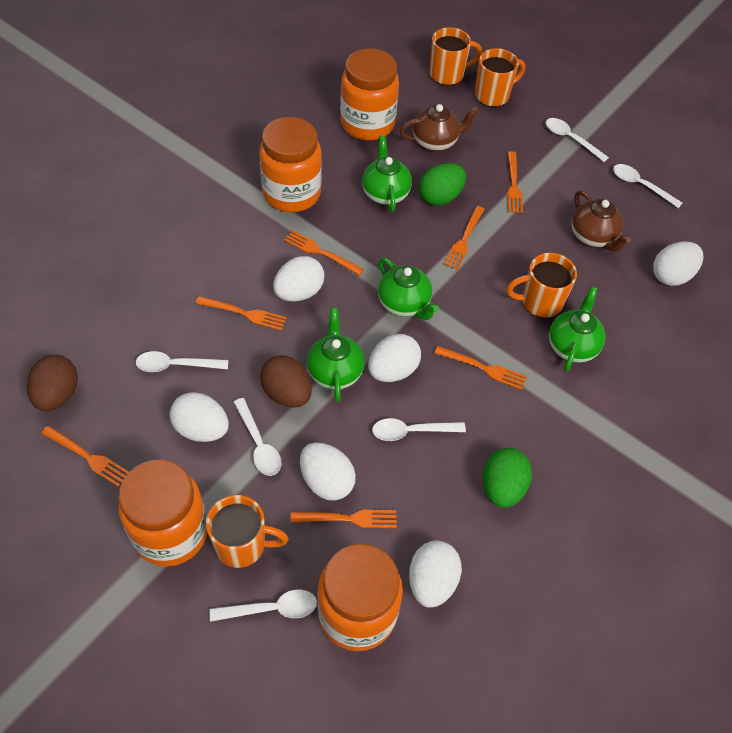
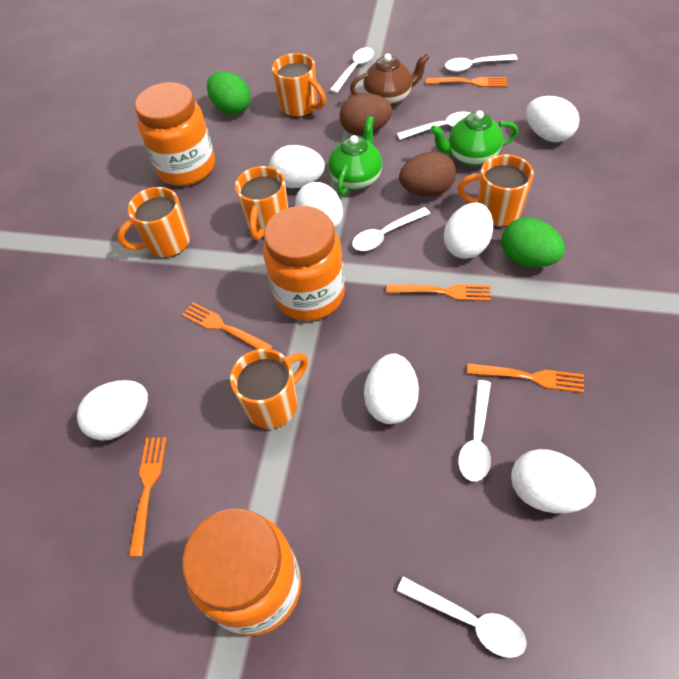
brown teapot: 2 -> 1
green teapot: 4 -> 2
orange fork: 7 -> 5
orange jar: 4 -> 3
orange mug: 4 -> 5
white egg: 6 -> 7

